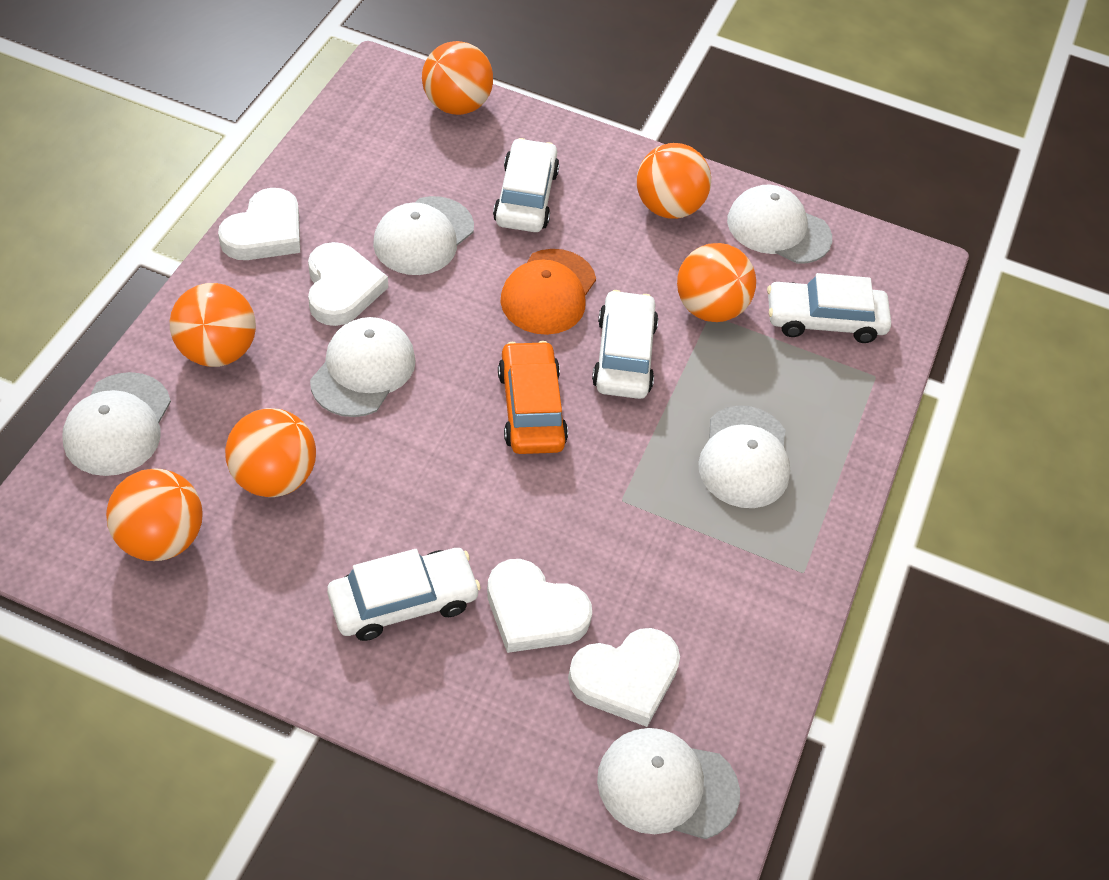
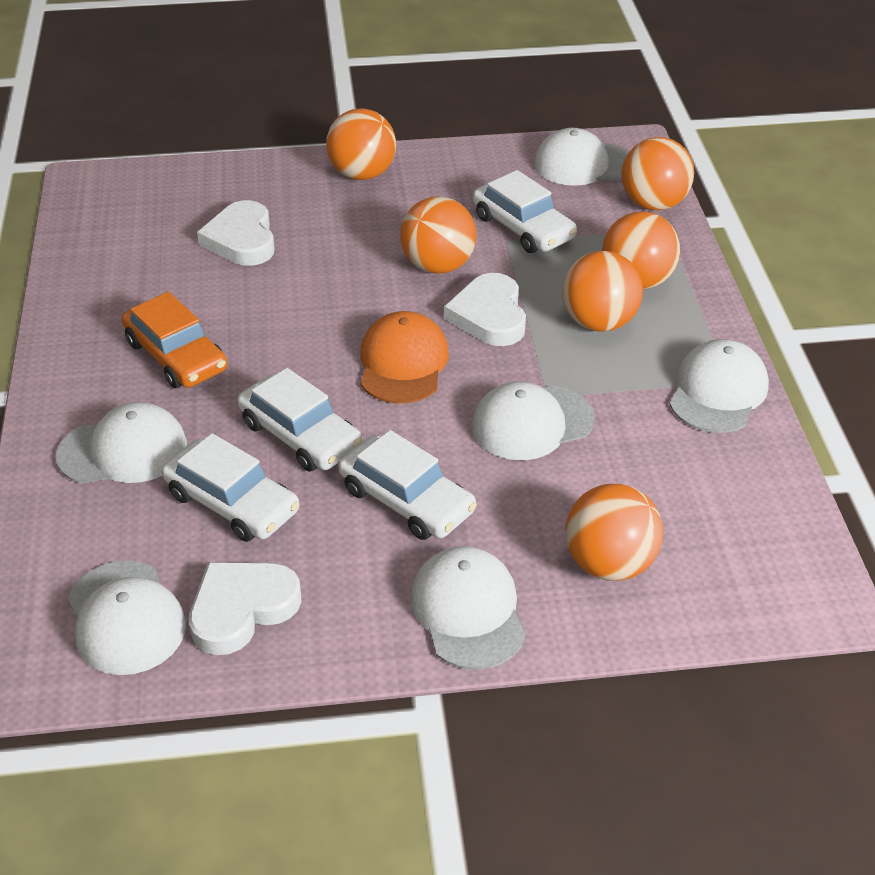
white heart: 4 -> 3

